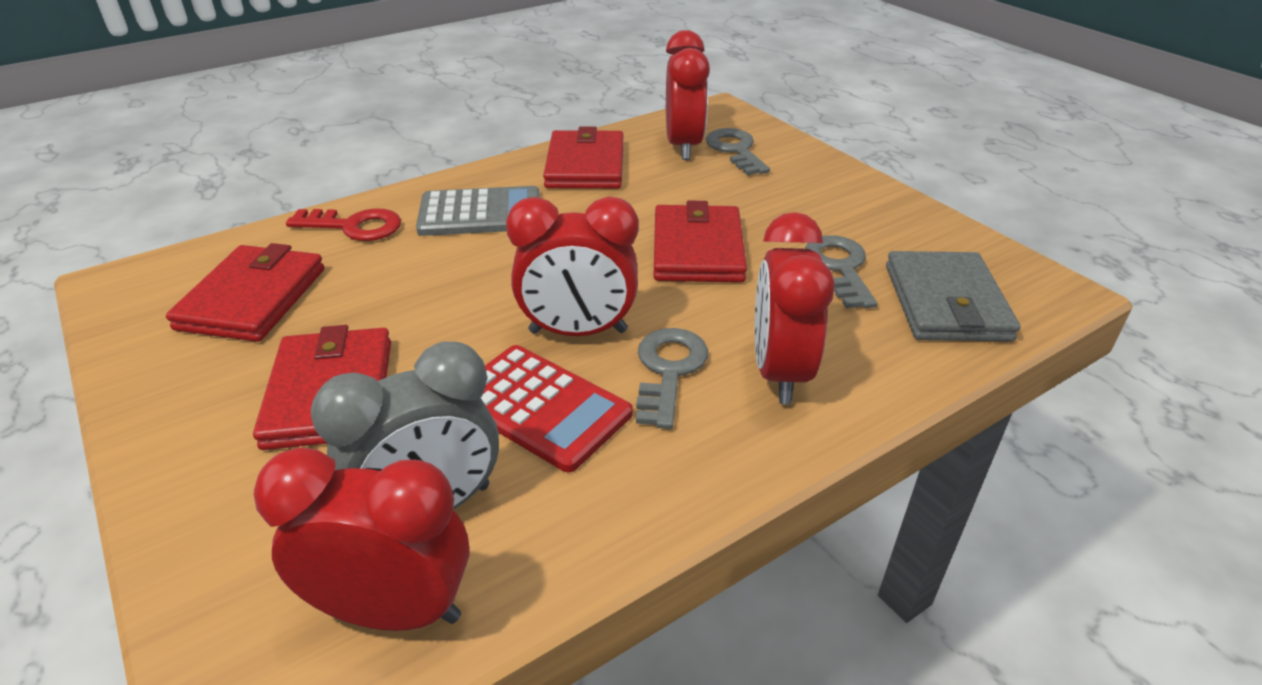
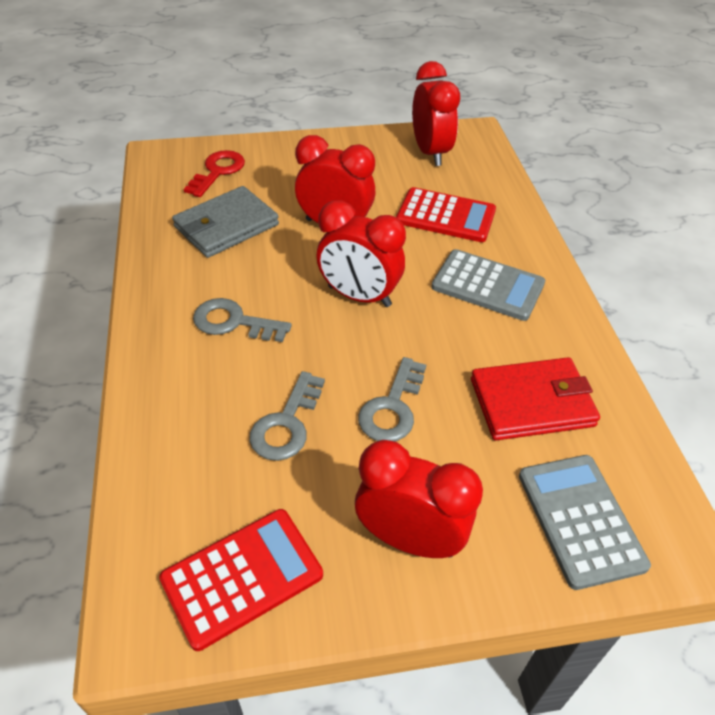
grey calculator: 1 -> 2
grey clock: 1 -> 0
red calculator: 1 -> 2
red wallet: 4 -> 1

